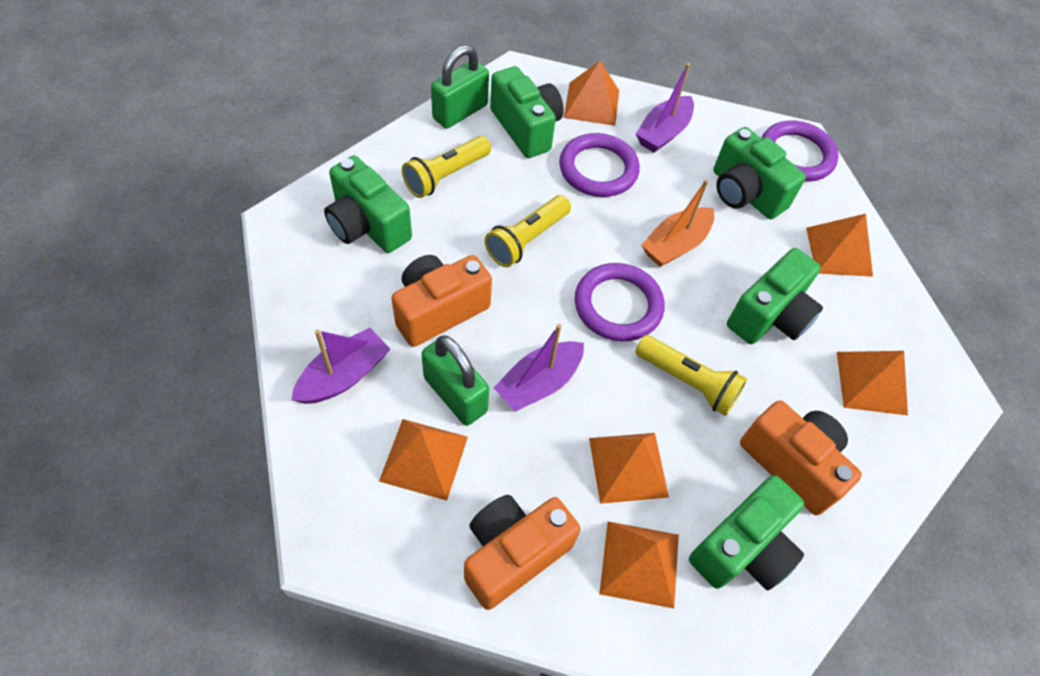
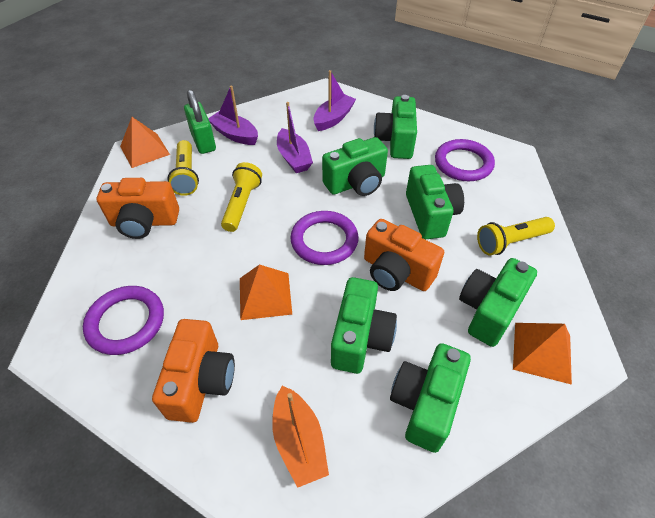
green camera: 5 -> 6
green padlock: 2 -> 1
orange pyramid: 6 -> 3

